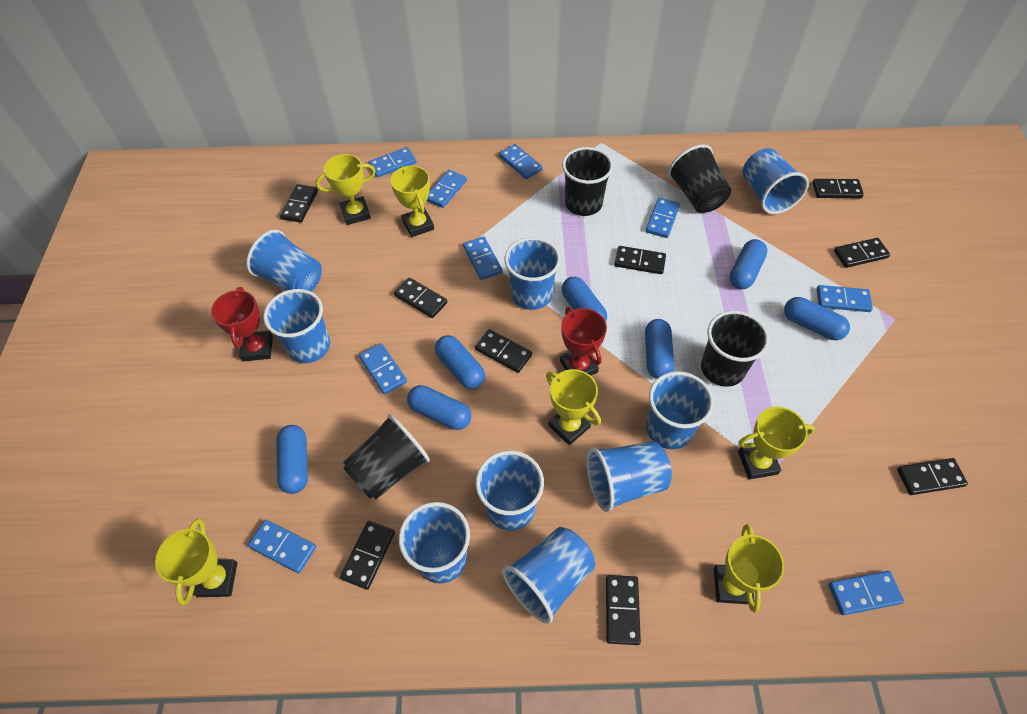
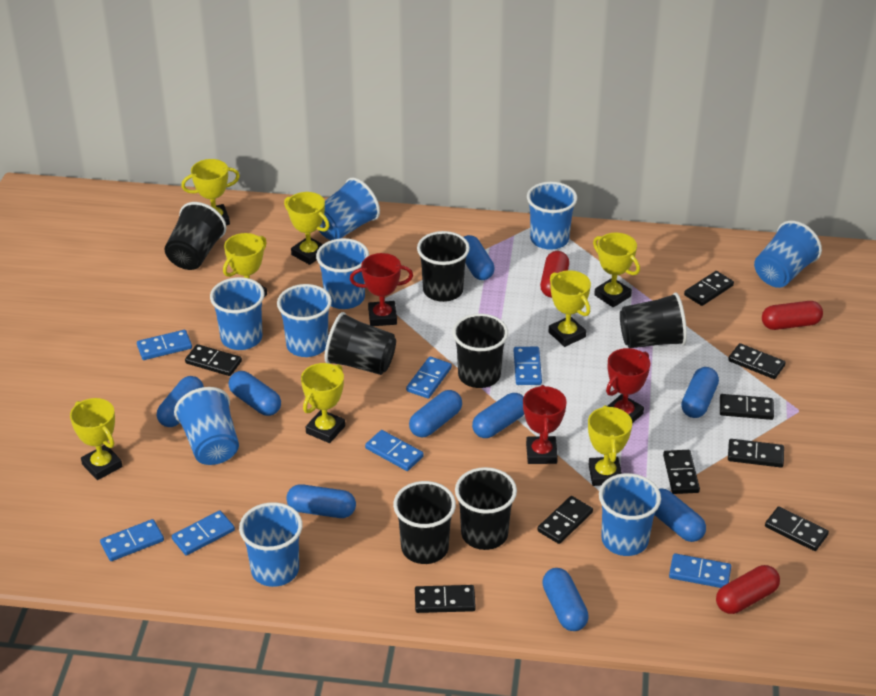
black cup: 4 -> 7
blue capsule: 7 -> 9
blue domino: 9 -> 7
red capsule: 0 -> 3
red trophy: 2 -> 3
yellow trophy: 6 -> 8

